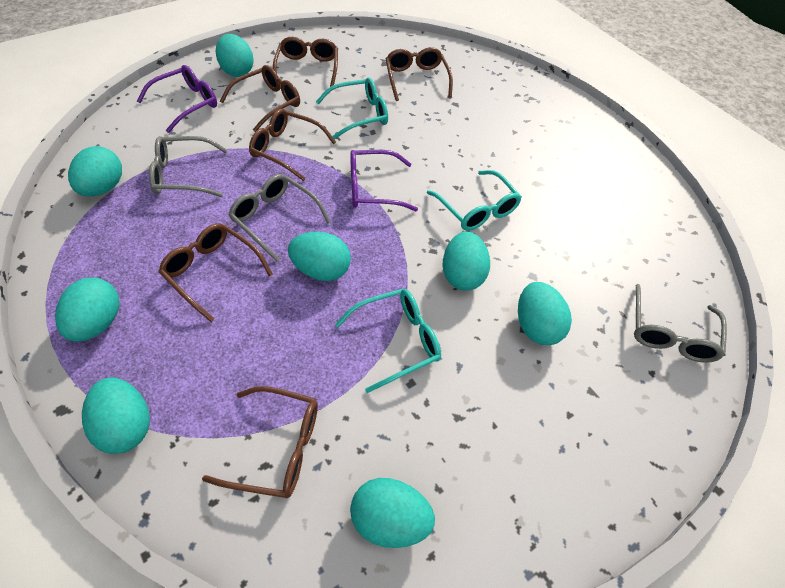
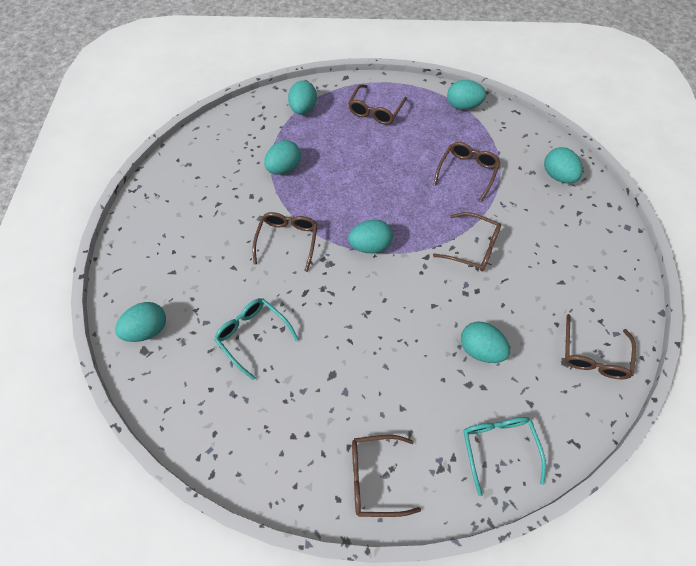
grey glasses: 3 -> 0
purple glasses: 2 -> 0
turquoise egg: 8 -> 7
turquoise glasses: 3 -> 2

